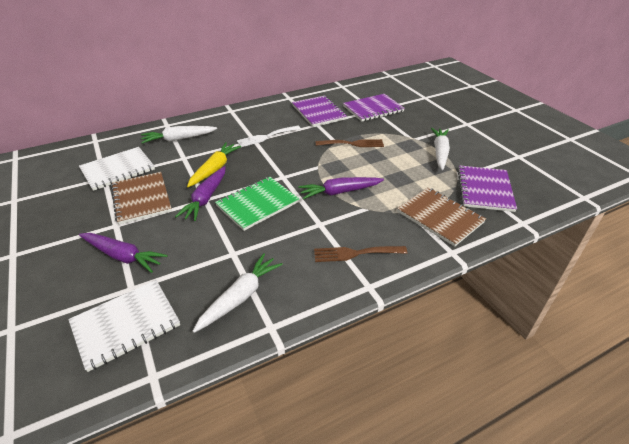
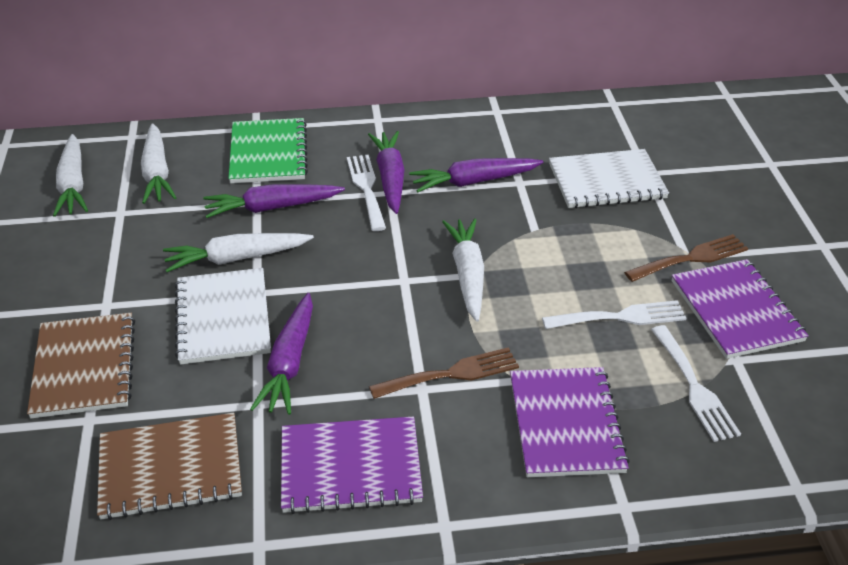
purple carrot: 3 -> 4
white carrot: 3 -> 4
white fork: 1 -> 3
yellow carrot: 1 -> 0

